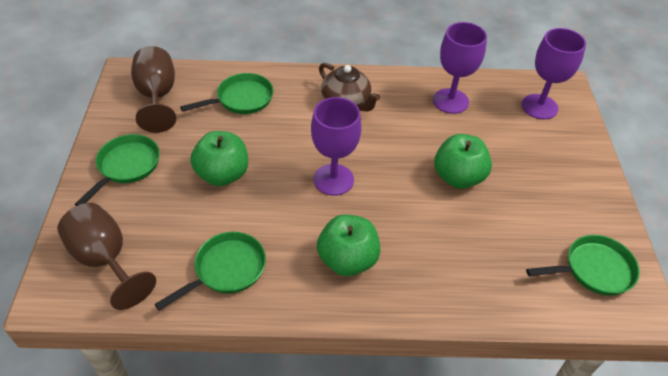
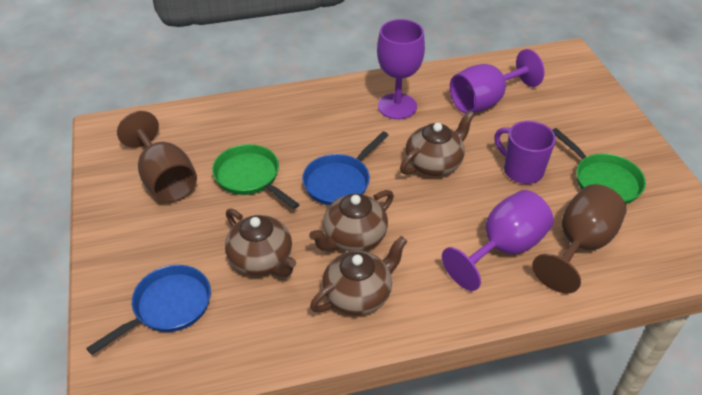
blue pan: 0 -> 2
brown teapot: 1 -> 4
green apple: 3 -> 0
green pan: 4 -> 2
purple mug: 0 -> 1

